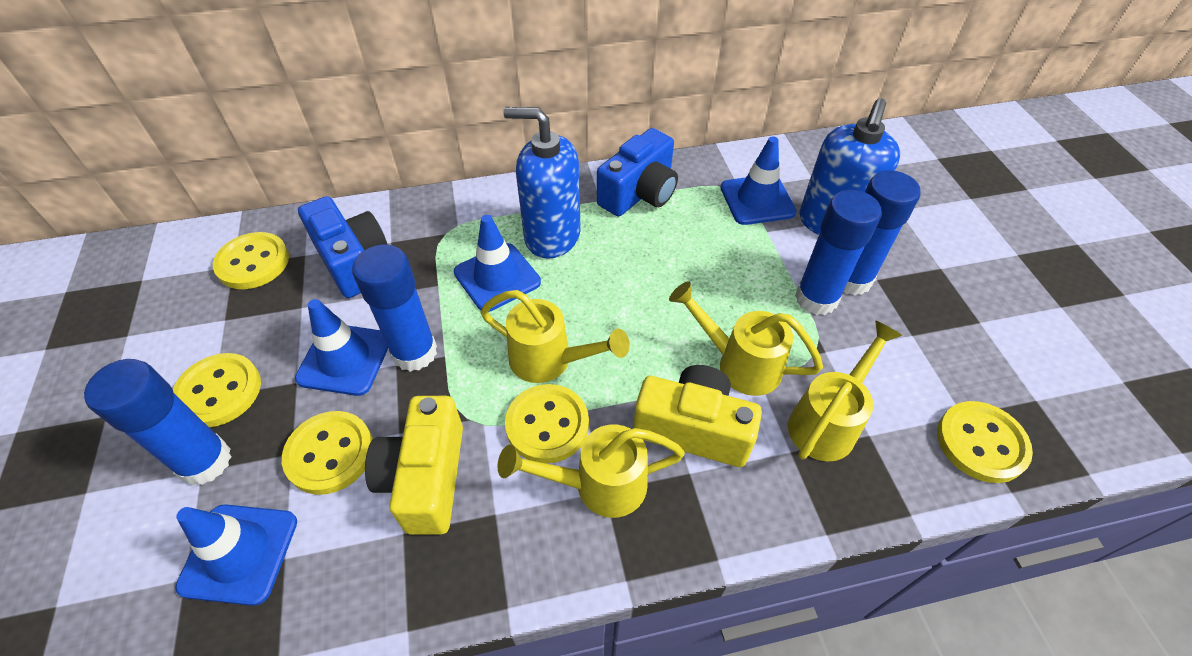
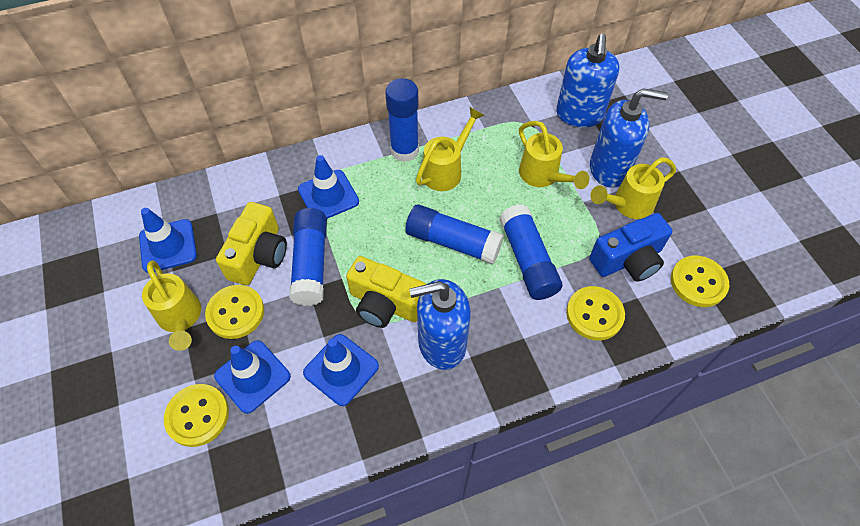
blue camera: 2 -> 1
blue soap dispenser: 2 -> 3
yellow button: 5 -> 4

